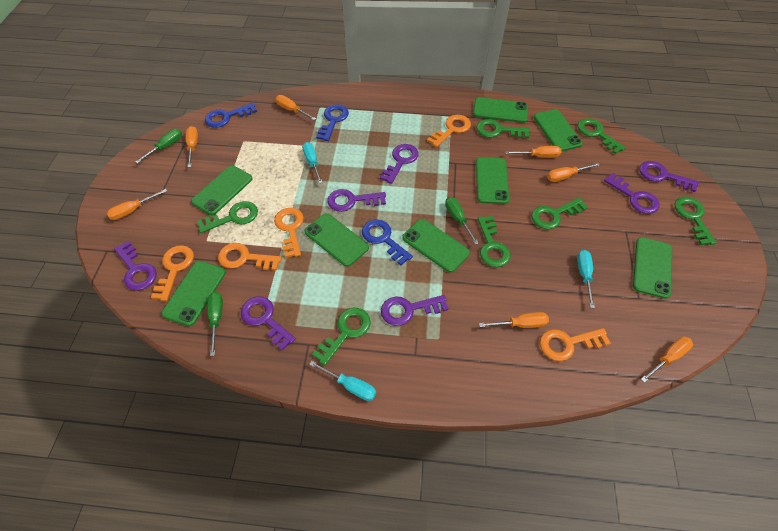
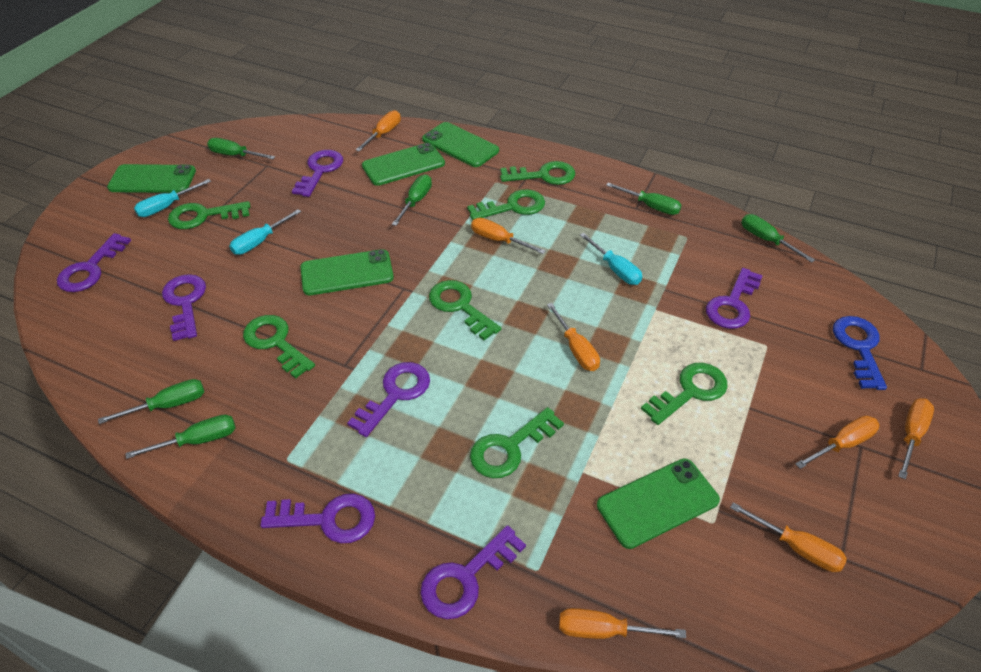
blue key: 3 -> 1
green phone: 8 -> 5
green screwdriver: 3 -> 6
orange key: 5 -> 0

